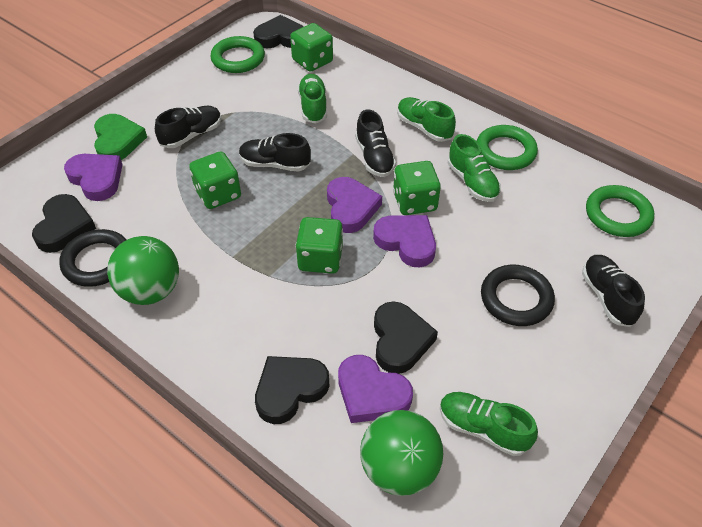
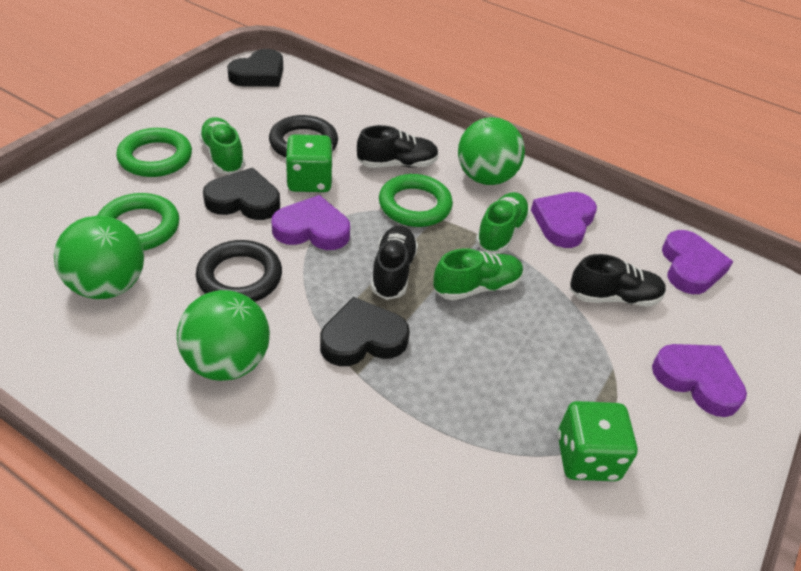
black heart: 4 -> 3
black shoe: 4 -> 3
green ball: 2 -> 3
green dice: 4 -> 2
green heart: 1 -> 0
green shoe: 4 -> 3

